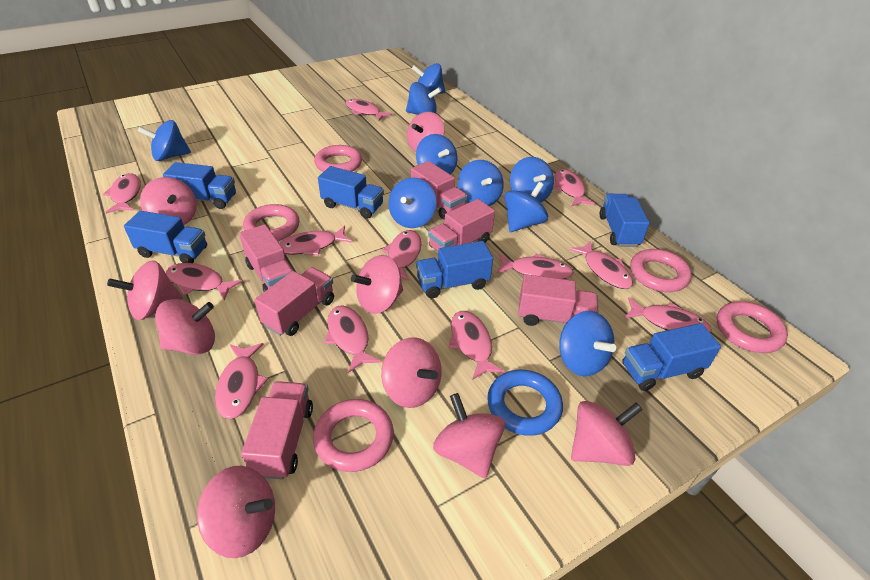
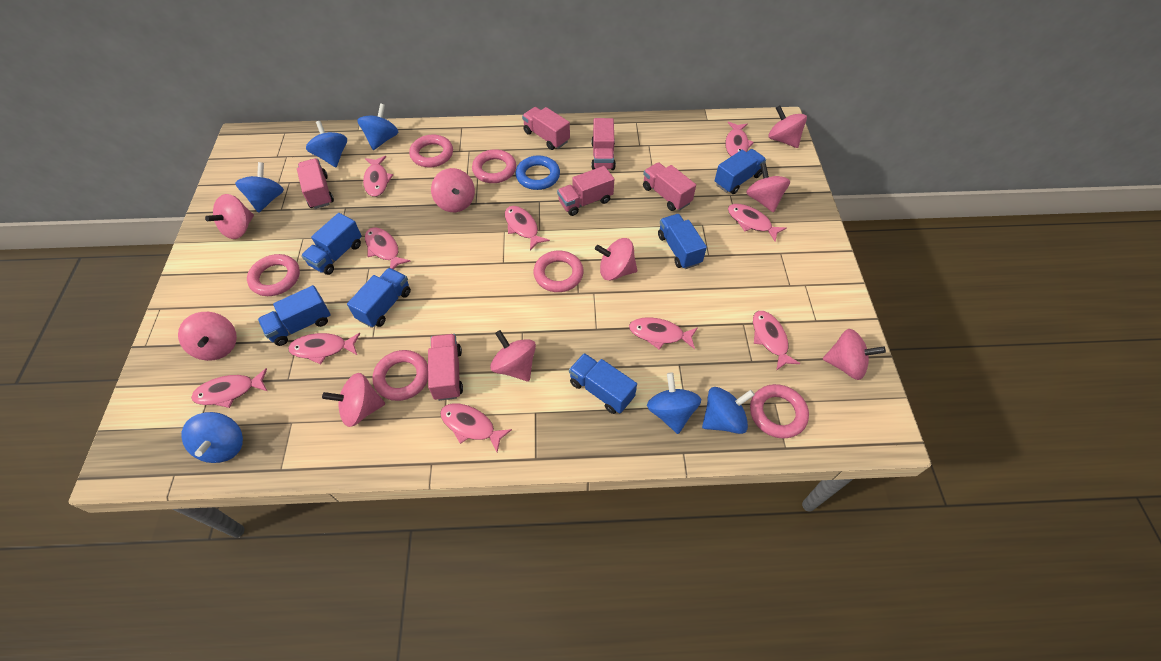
blue spinning top: 9 -> 6
pink fish: 12 -> 10
pink ring: 5 -> 6

